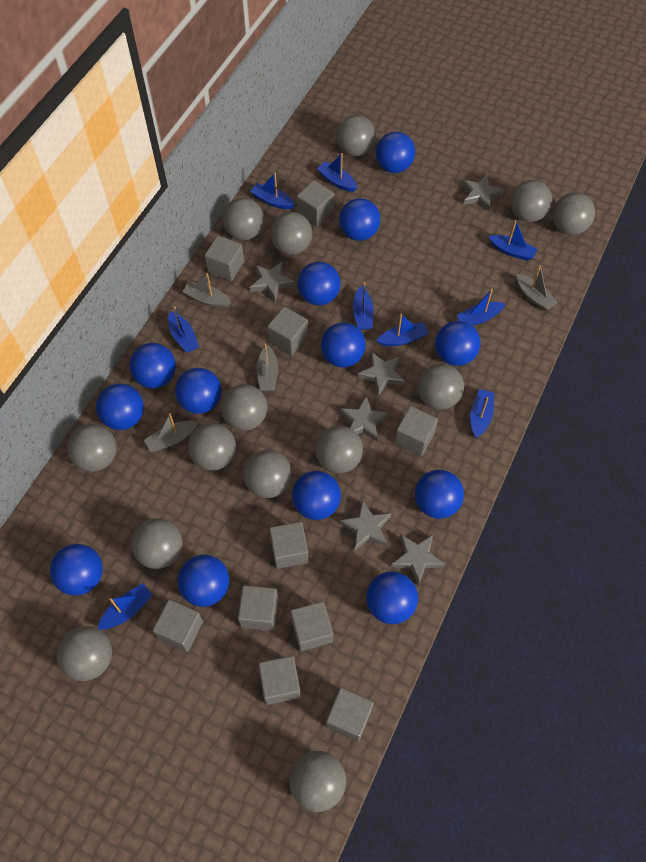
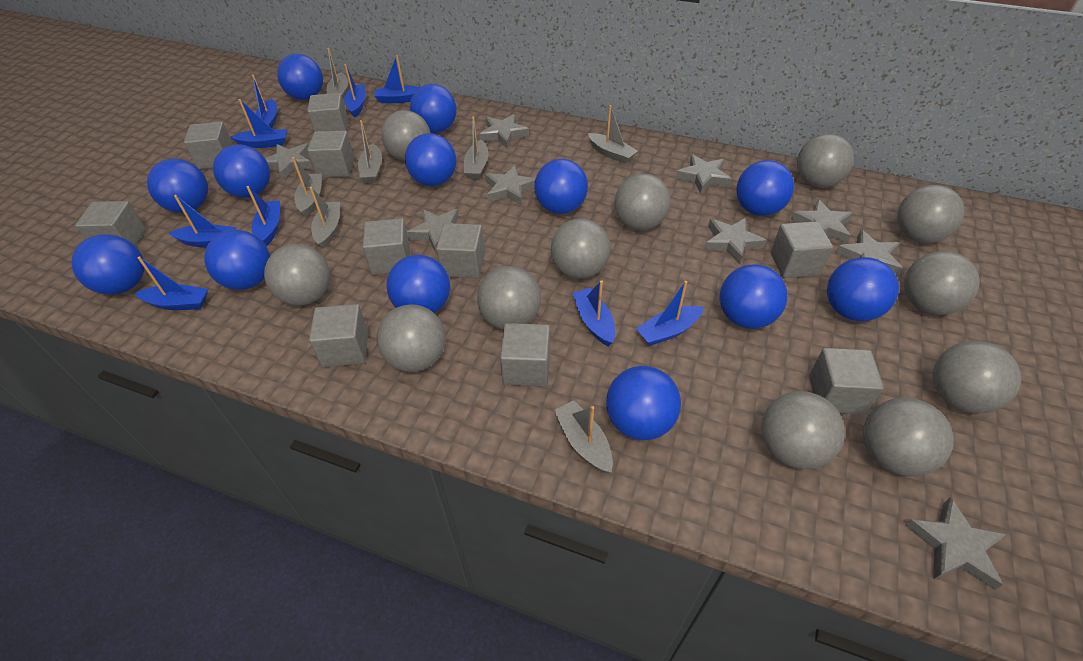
grey ball: 14 -> 12
grey boat: 4 -> 7
grey star: 6 -> 9

